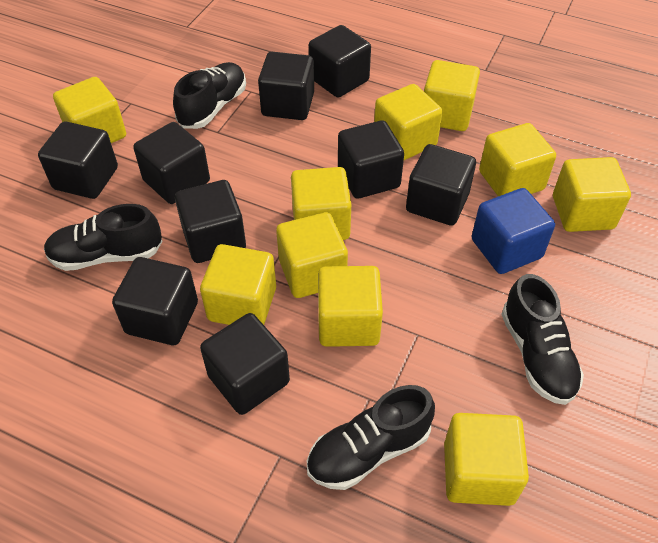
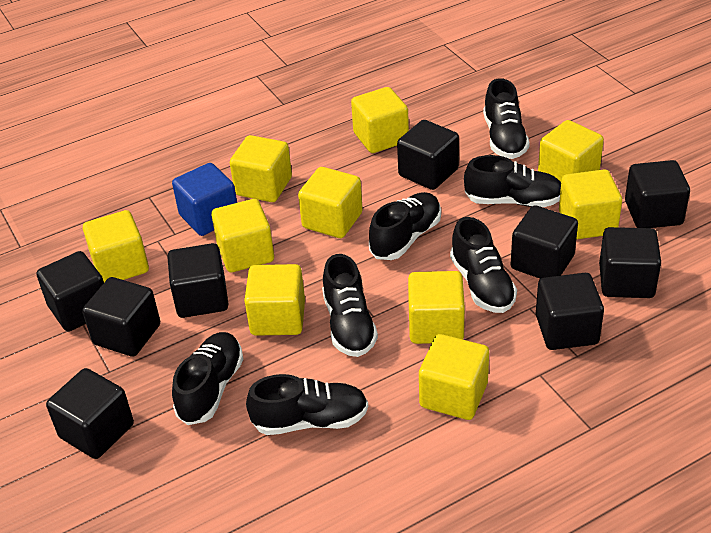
black shoe: 4 -> 7

